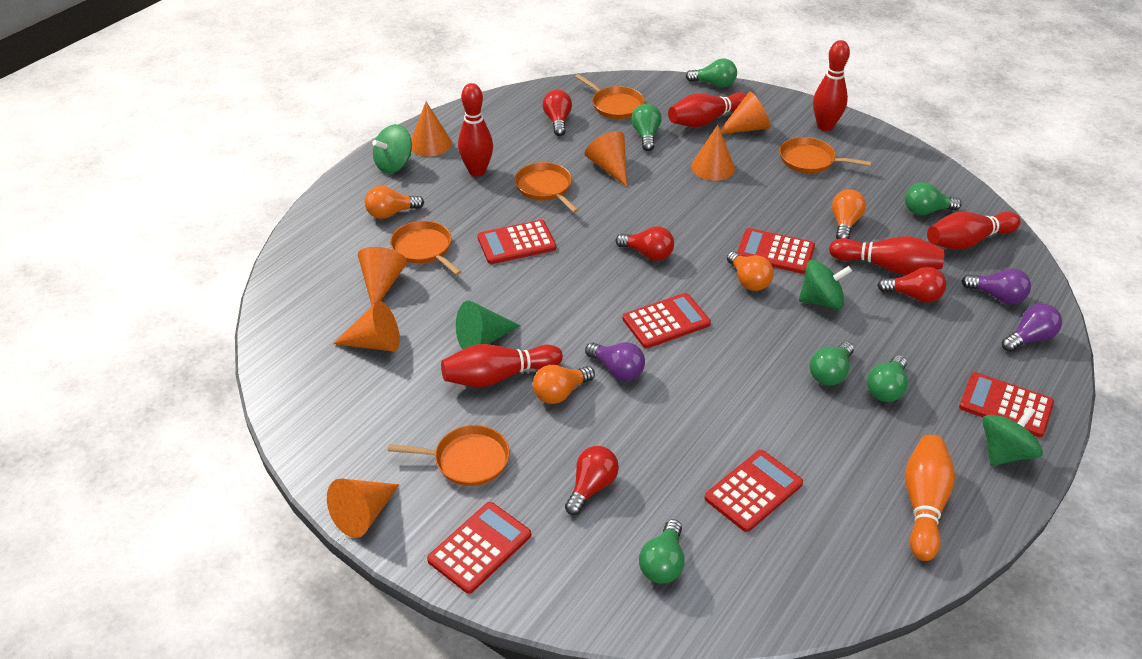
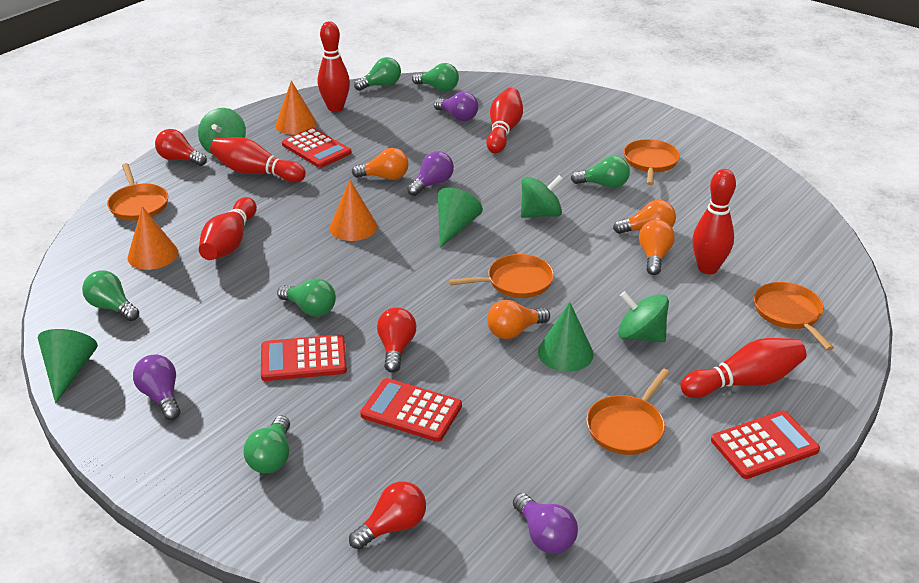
green cone: 1 -> 3
orange bowling pin: 1 -> 0
orange cone: 7 -> 3
purple light bulb: 3 -> 4
red calculator: 6 -> 4
red light bulb: 4 -> 3

